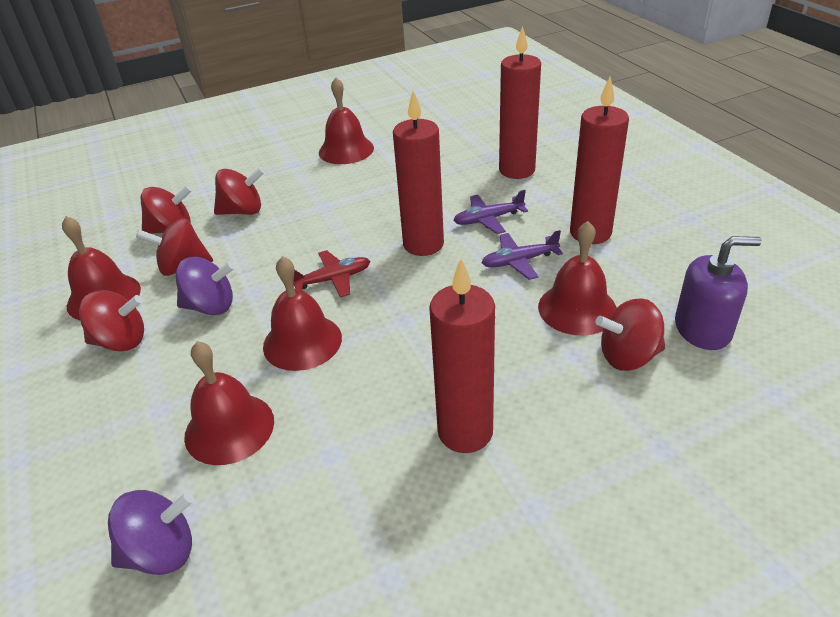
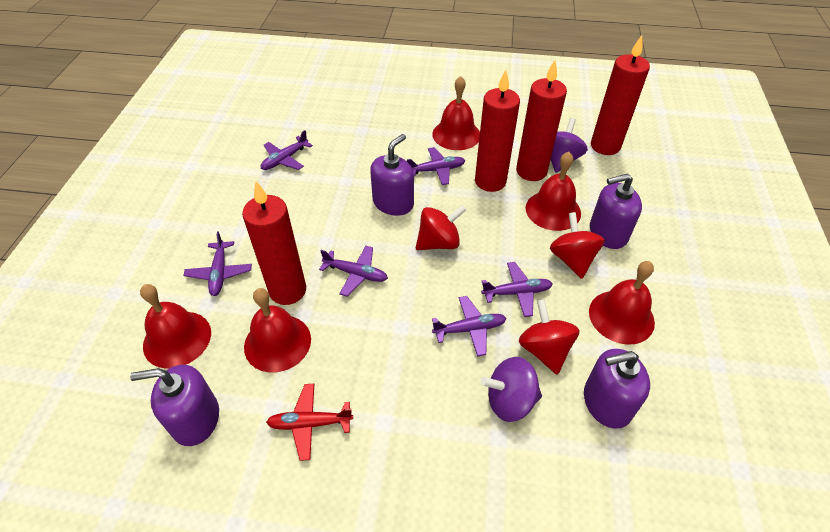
purple plane: 2 -> 6
purple soap dispenser: 1 -> 4
red spinning top: 5 -> 3

